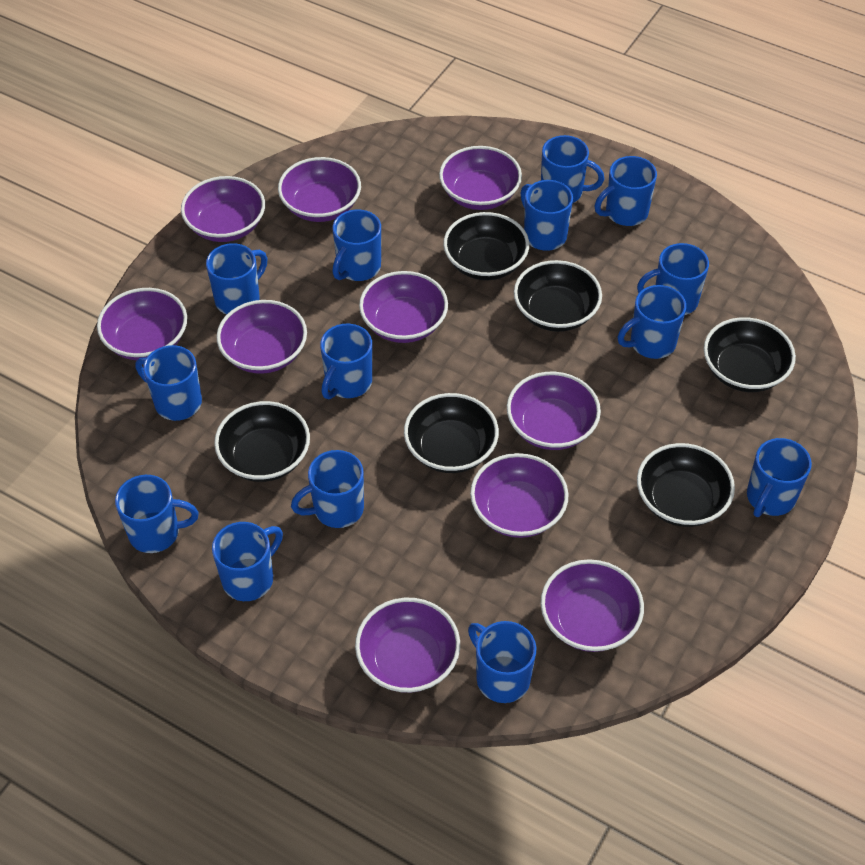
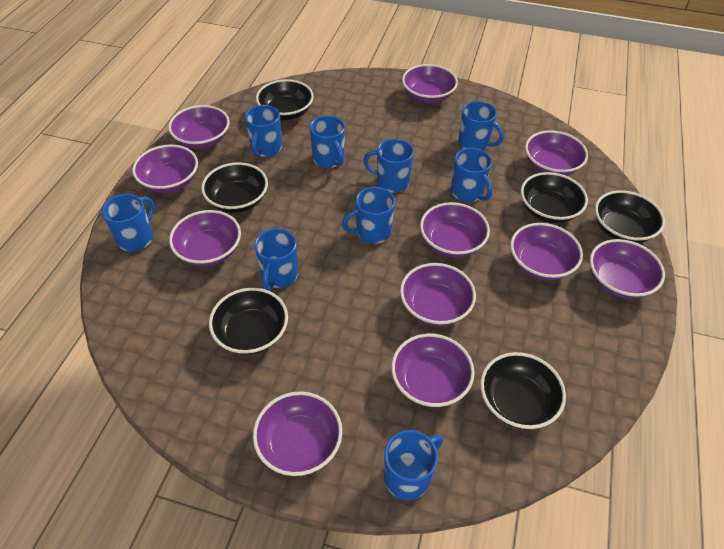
blue mug: 14 -> 9
purple bowl: 10 -> 11

